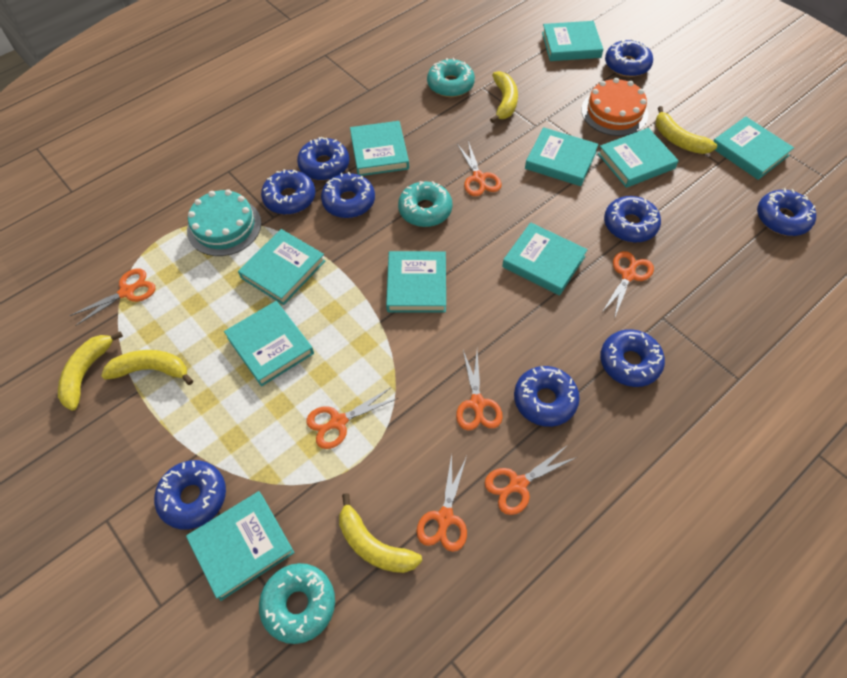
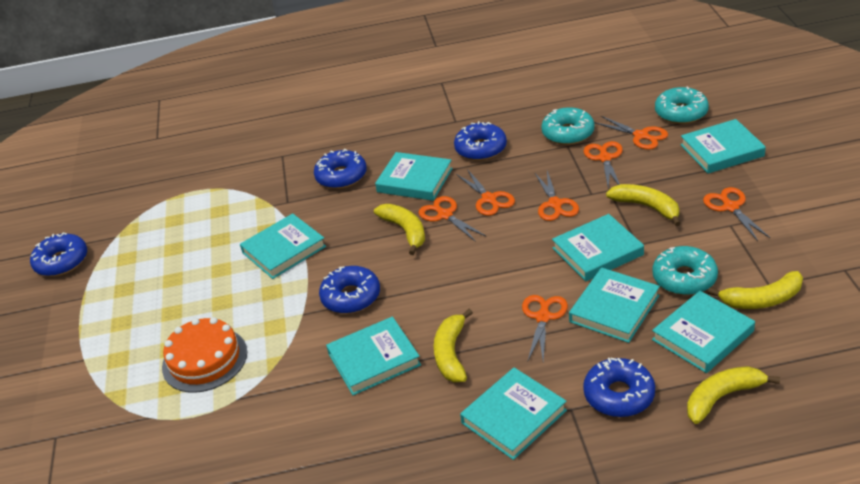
blue donut: 9 -> 5
turquoise book: 10 -> 8
turquoise cake: 1 -> 0

